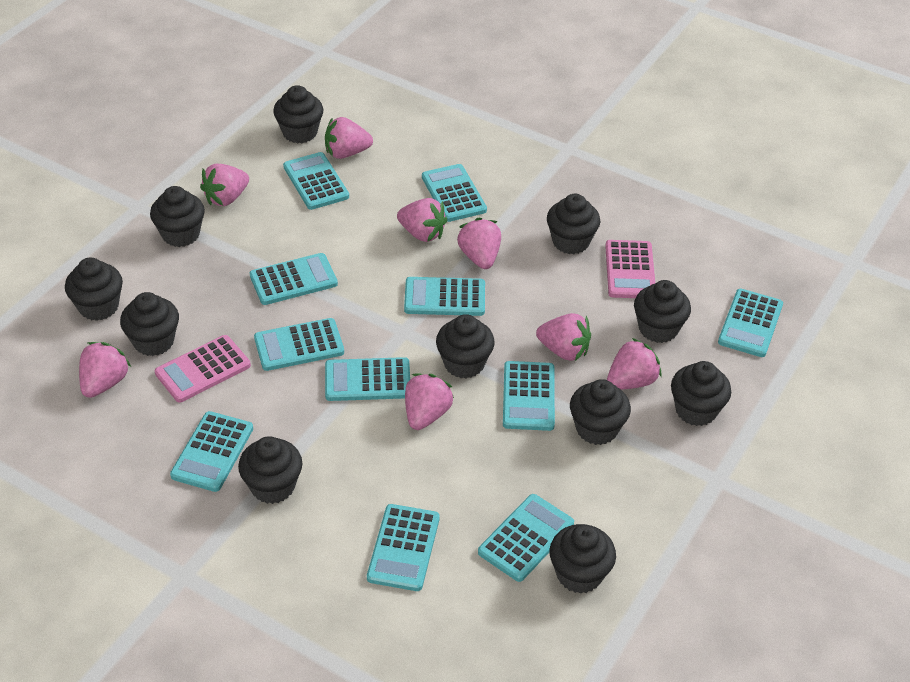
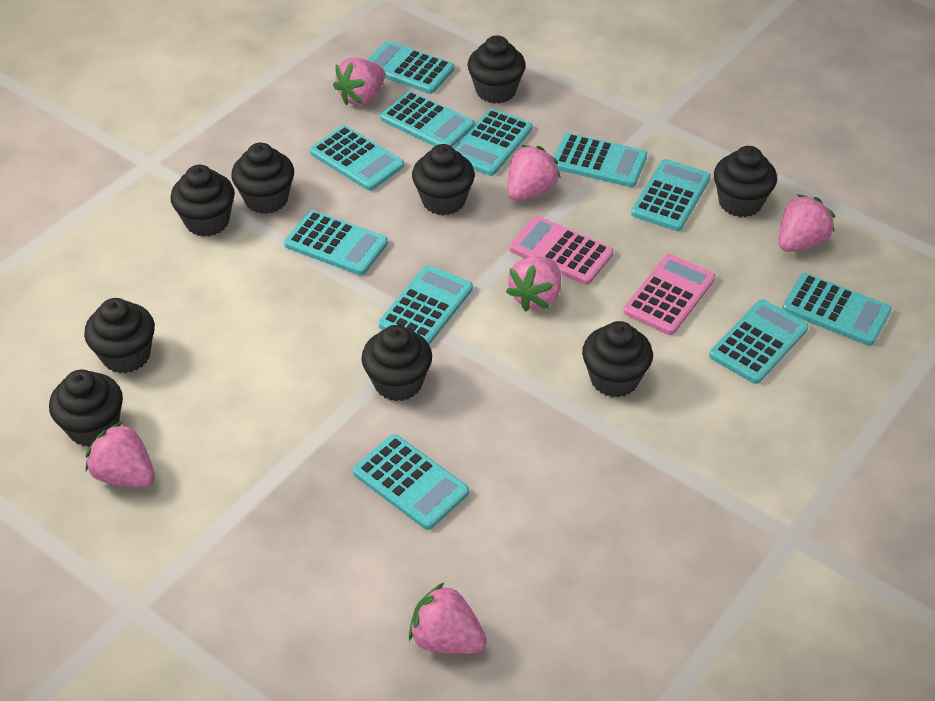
black cupcake: 11 -> 9
pink strawberry: 8 -> 6

